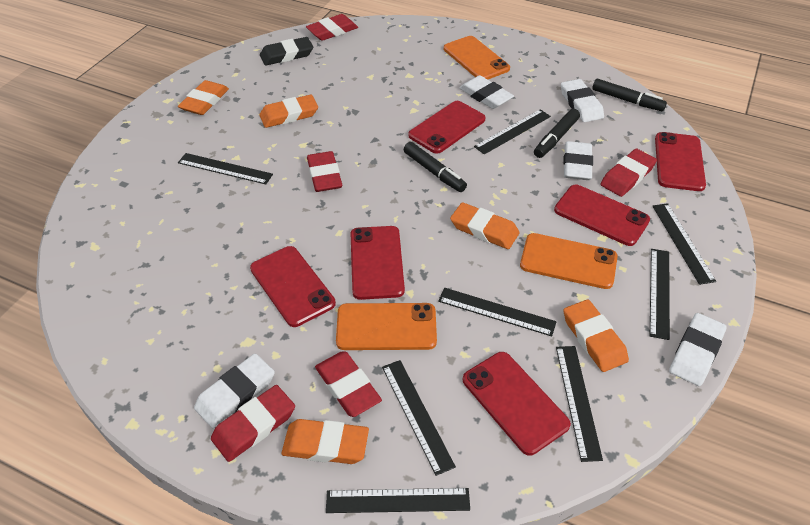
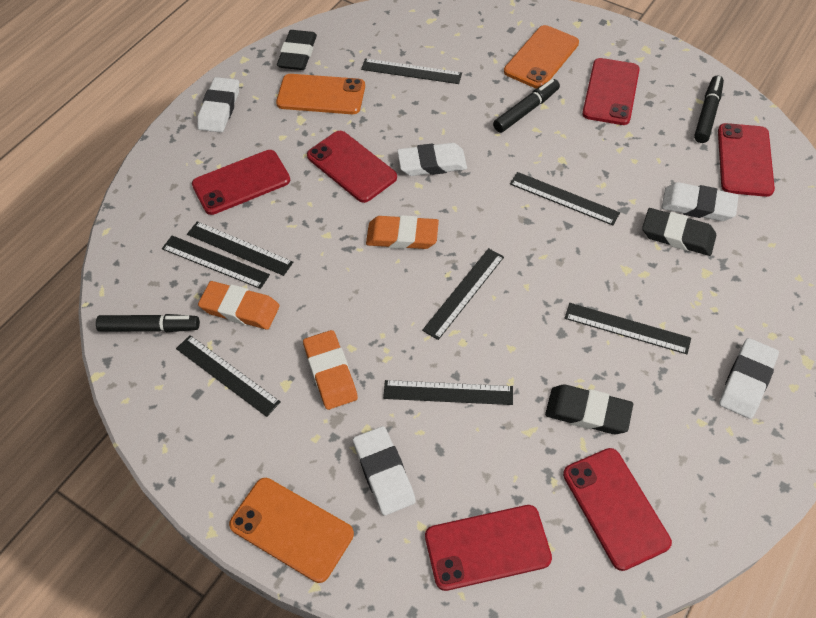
black eraser: 1 -> 3
orange eraser: 5 -> 3
red eraser: 5 -> 0

